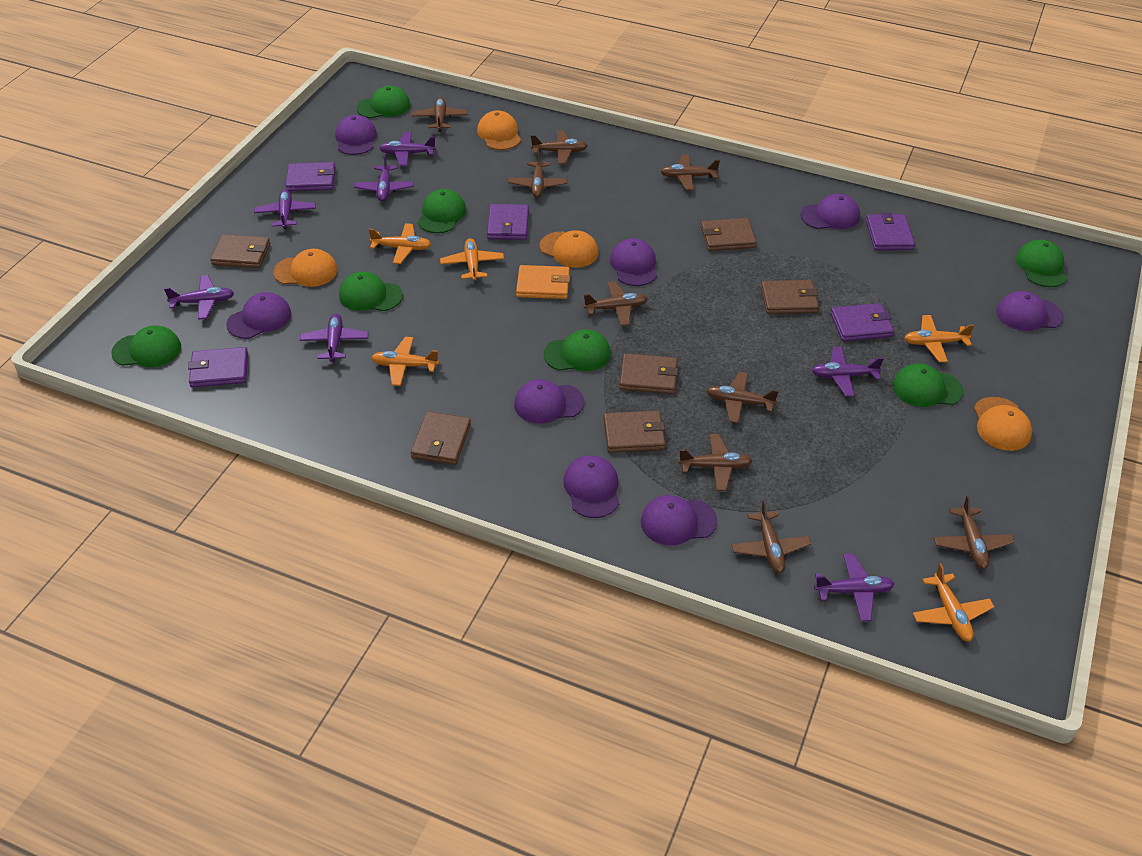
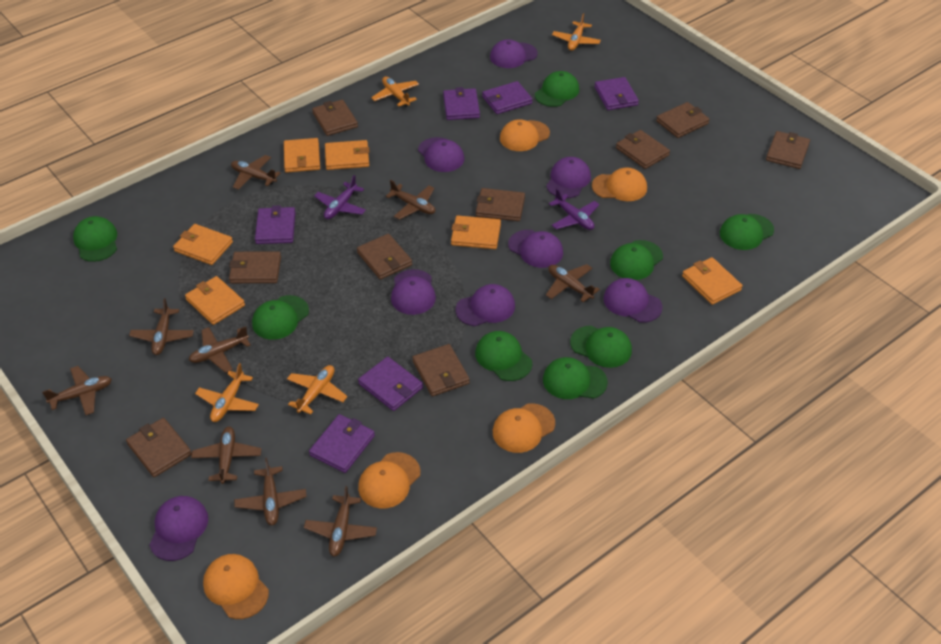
brown wallet: 6 -> 9
green cap: 7 -> 8
orange cap: 4 -> 5
orange plane: 5 -> 4
orange wallet: 1 -> 6
purple plane: 7 -> 2
purple wallet: 5 -> 6

